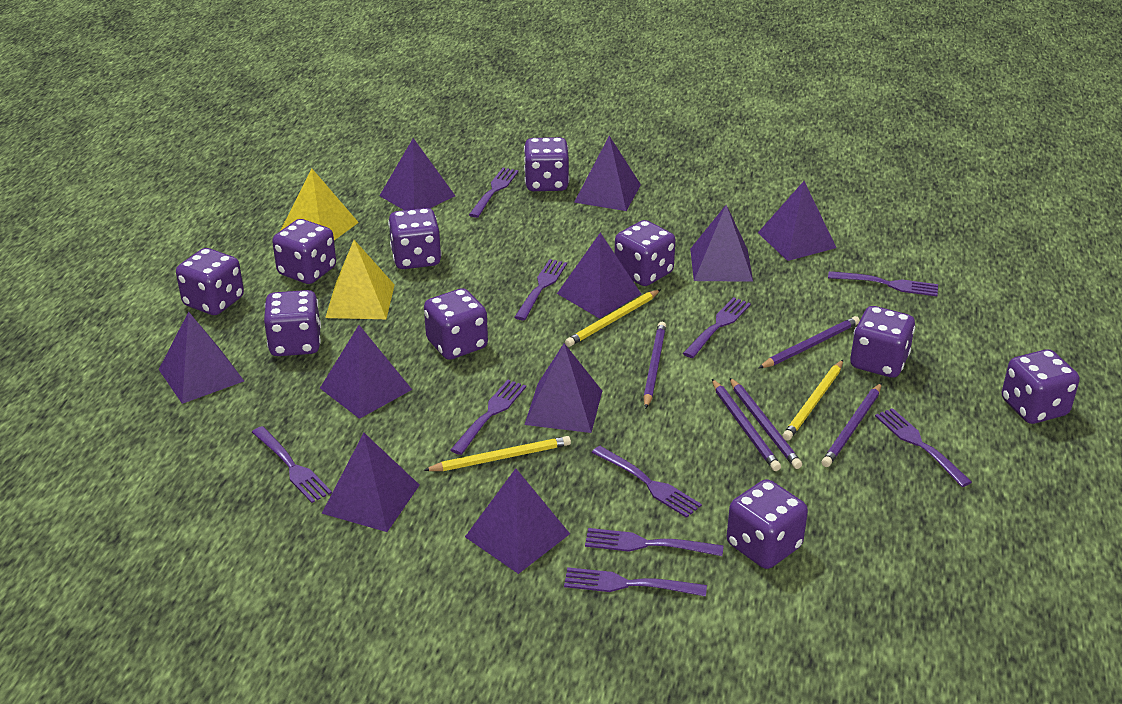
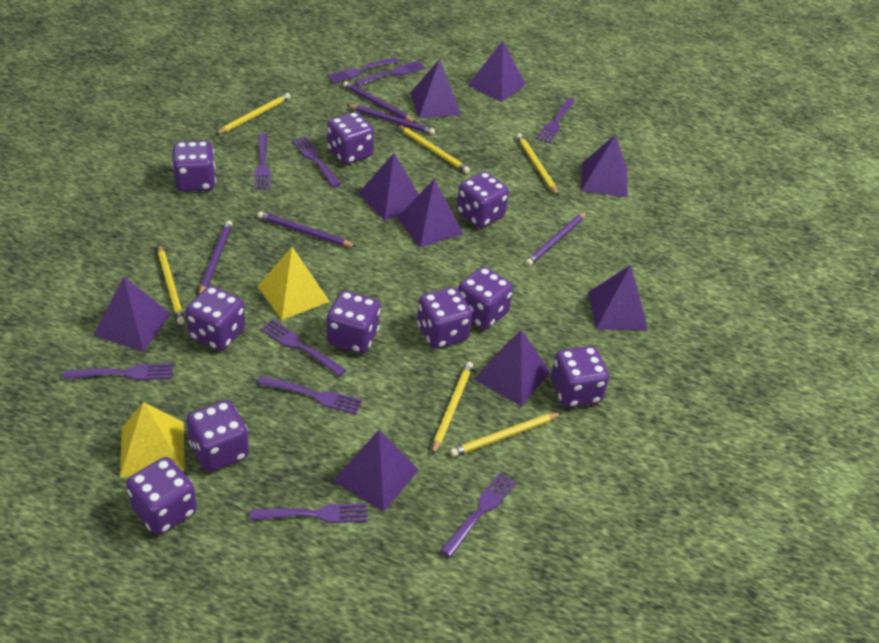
purple pyramid: 10 -> 9
yellow pencil: 3 -> 6

